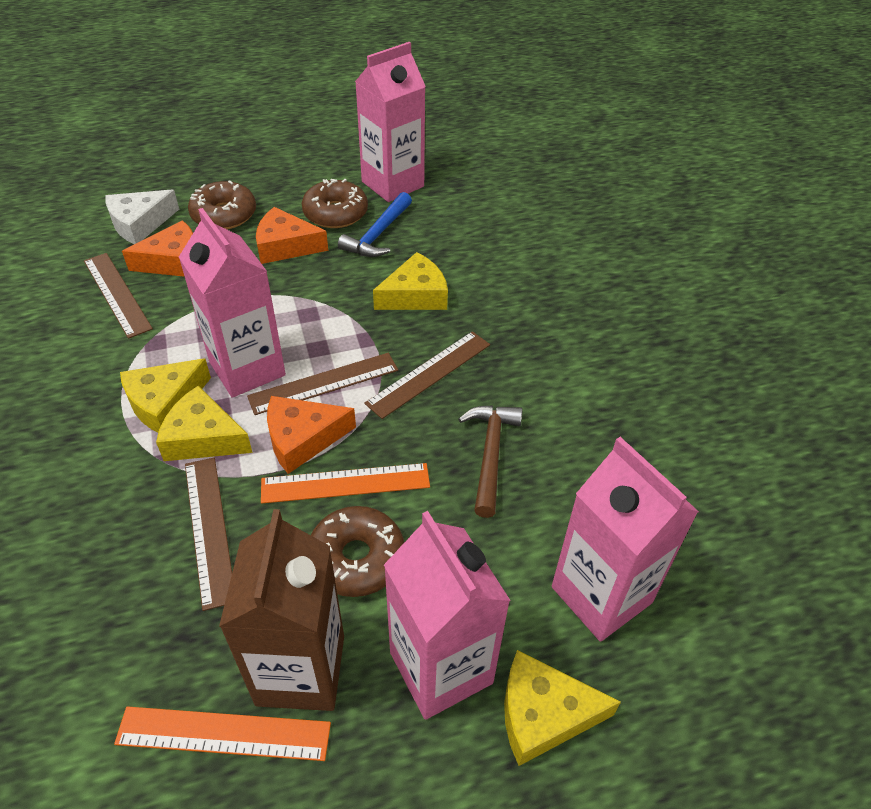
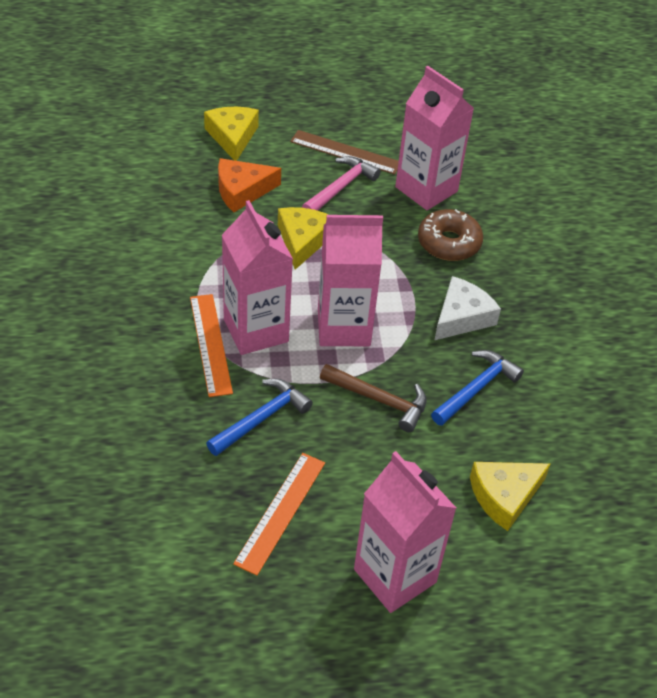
blue hammer: 1 -> 2
brown carton: 1 -> 0
brown donut: 3 -> 1
brown ruler: 4 -> 1
orange cheese: 3 -> 1
pink hammer: 0 -> 1
yellow cheese: 4 -> 3

